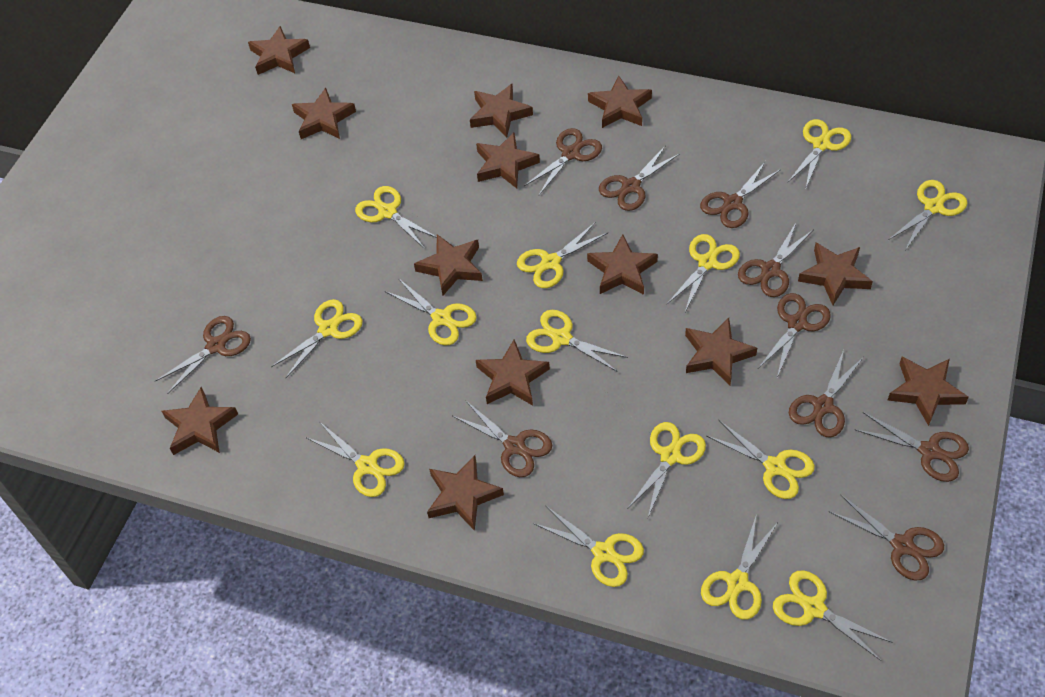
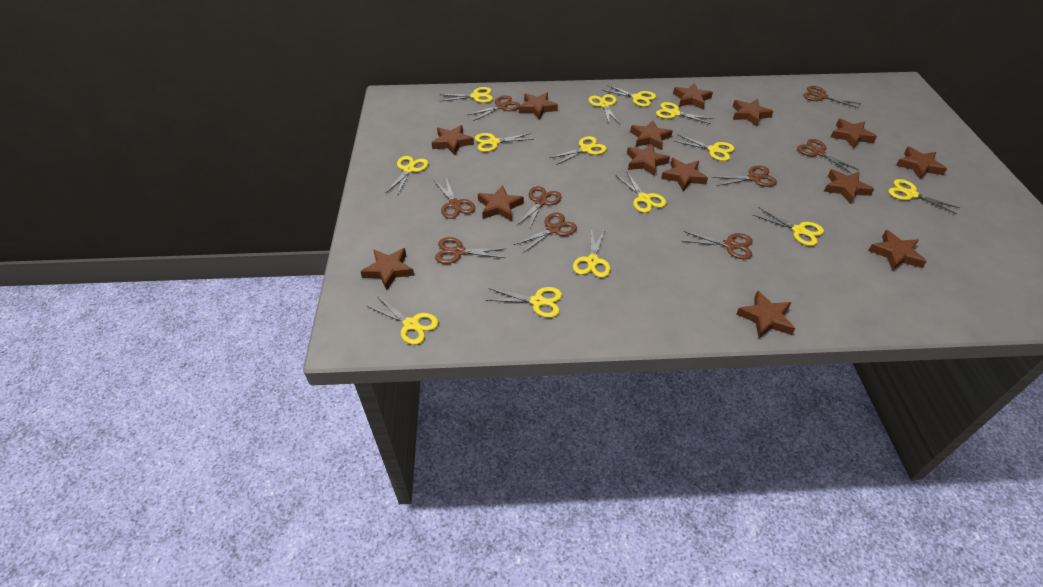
brown scissors: 10 -> 9
brown star: 13 -> 14

